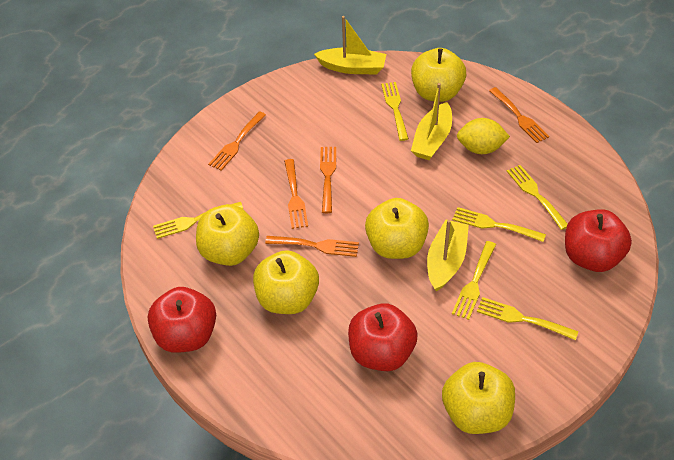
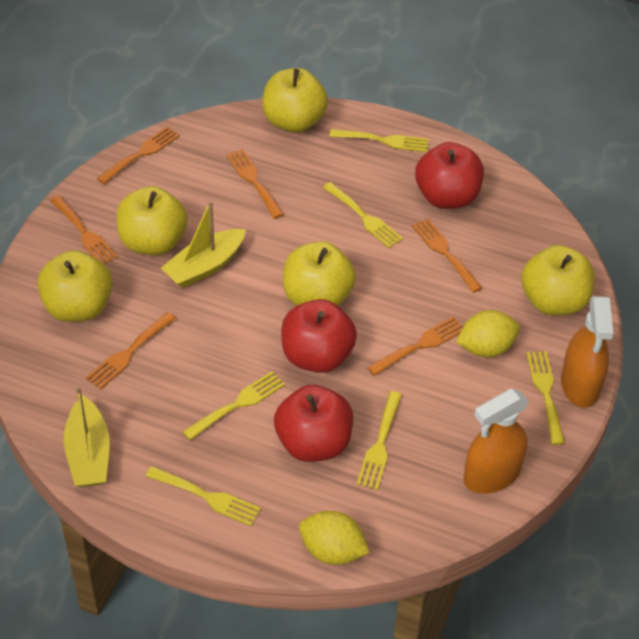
orange fork: 5 -> 6
orange spray bottle: 0 -> 2
yellow boat: 3 -> 2
yellow lemon: 1 -> 2

